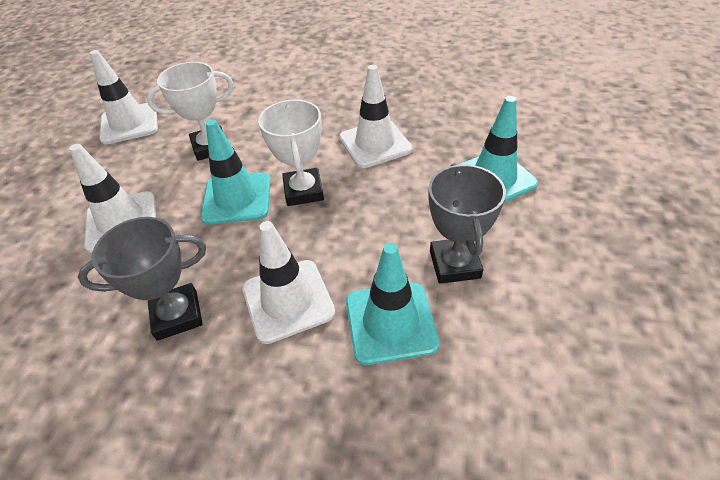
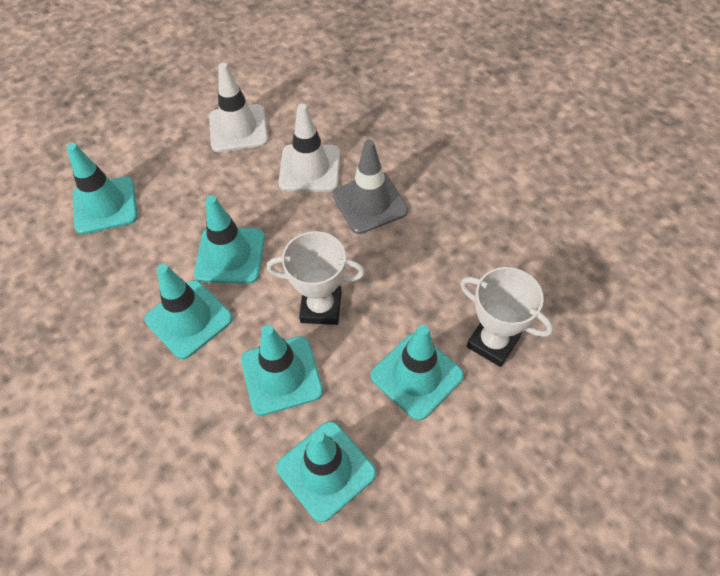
grey traffic cone: 0 -> 1
grey trophy: 2 -> 0
turquoise traffic cone: 3 -> 6
white traffic cone: 4 -> 2

